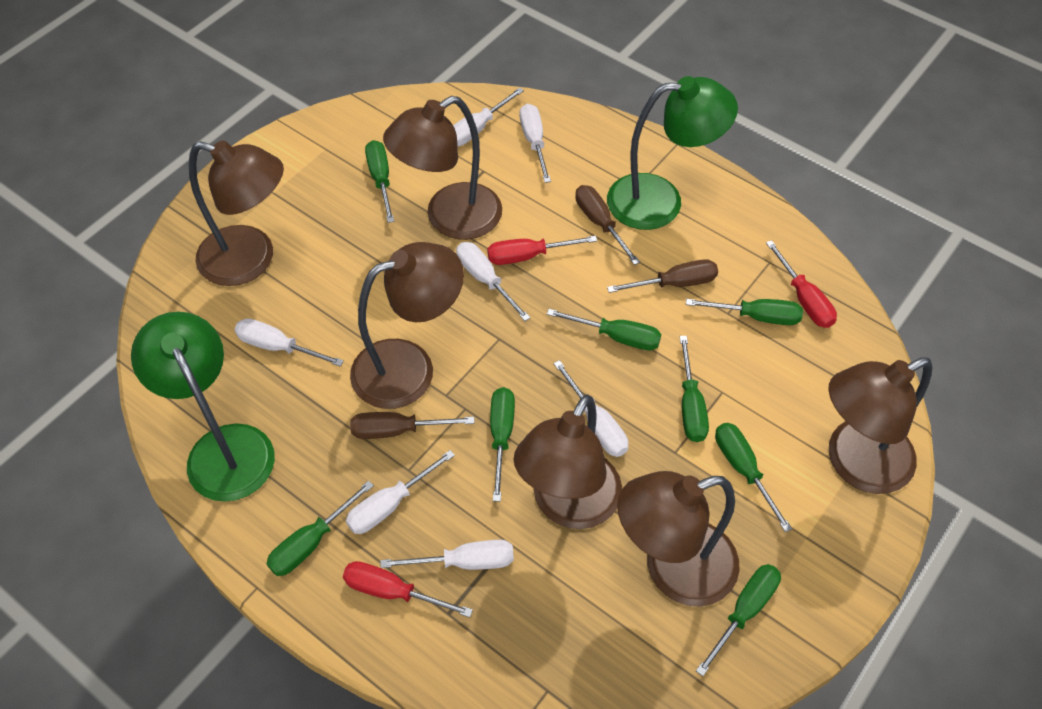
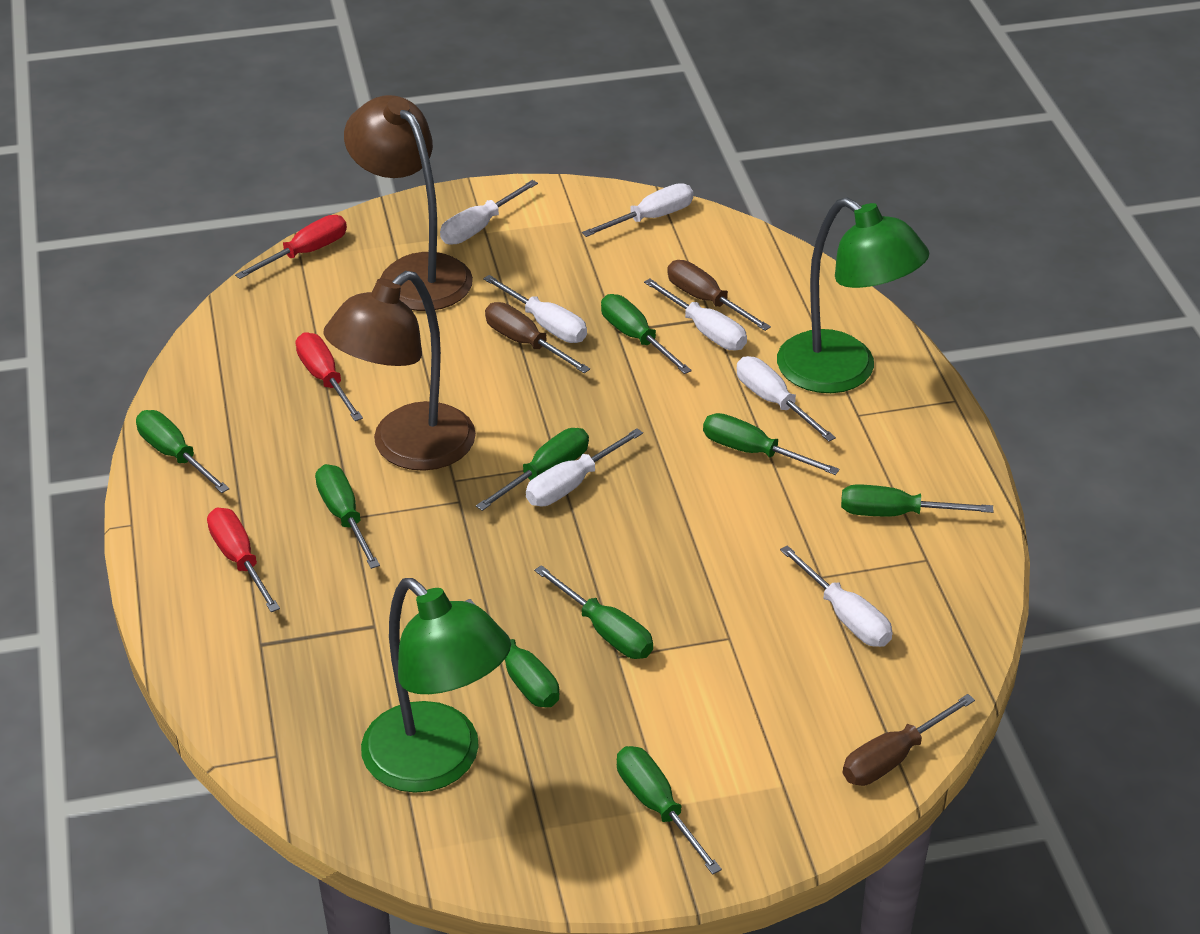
brown lamp: 6 -> 2
green screwdriver: 8 -> 9

